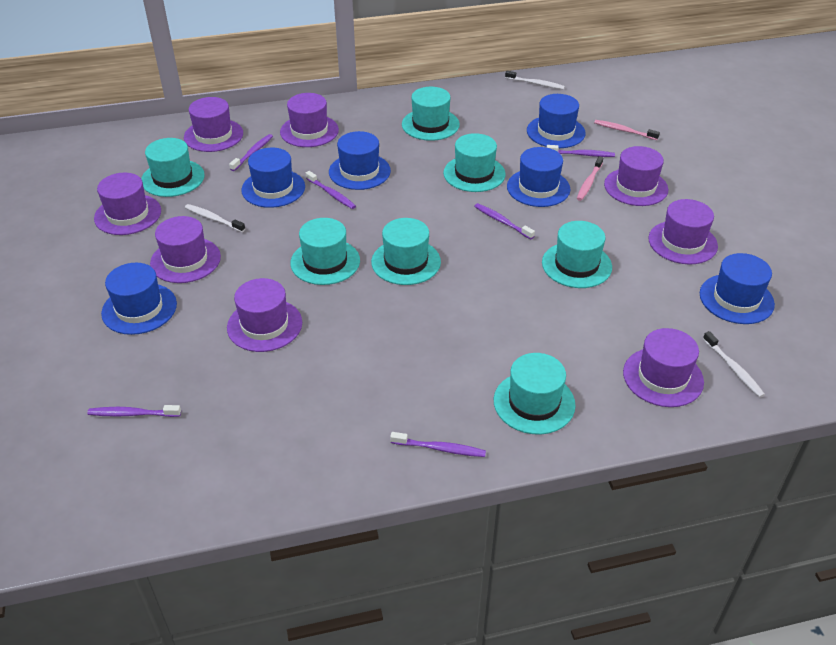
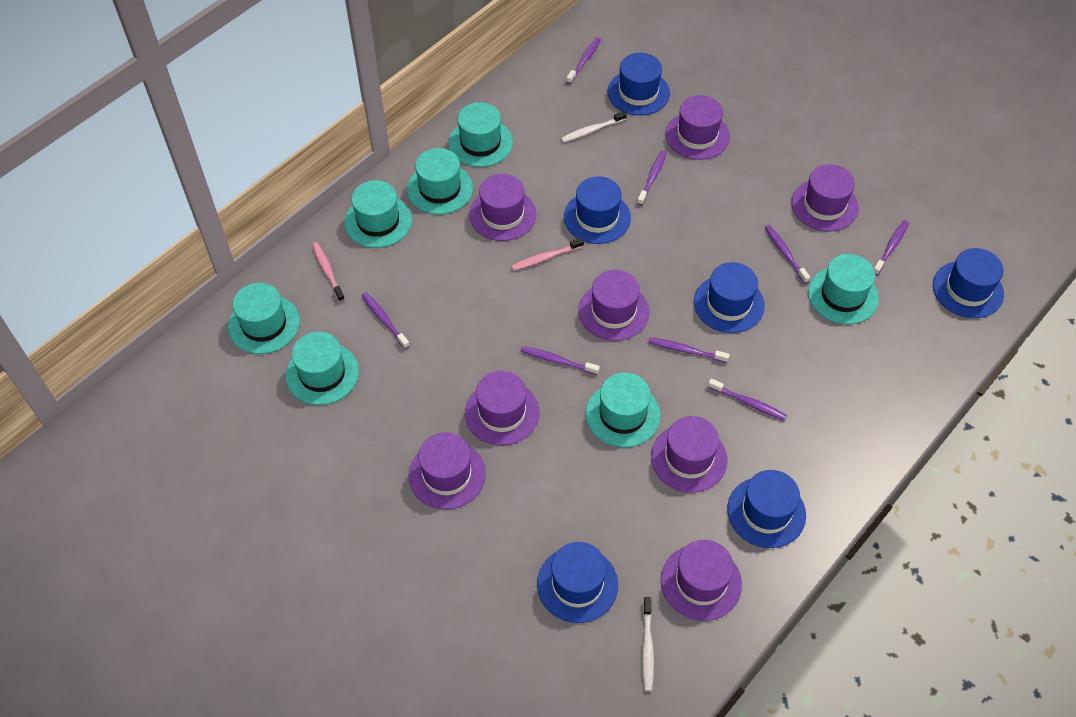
purple toothbrush: 6 -> 8
white toothbrush: 3 -> 2

